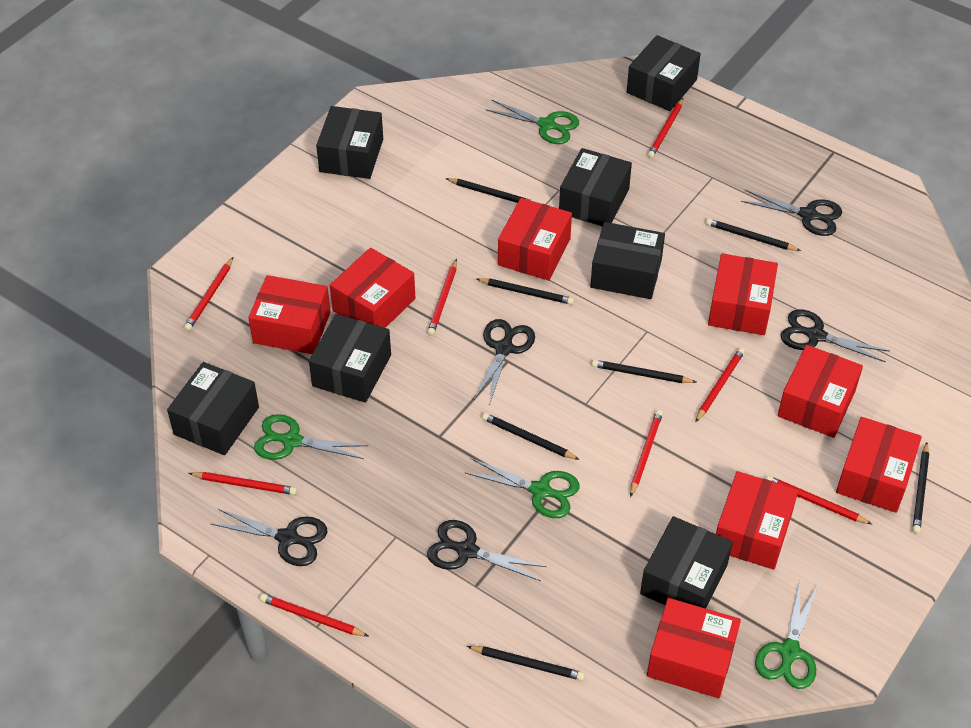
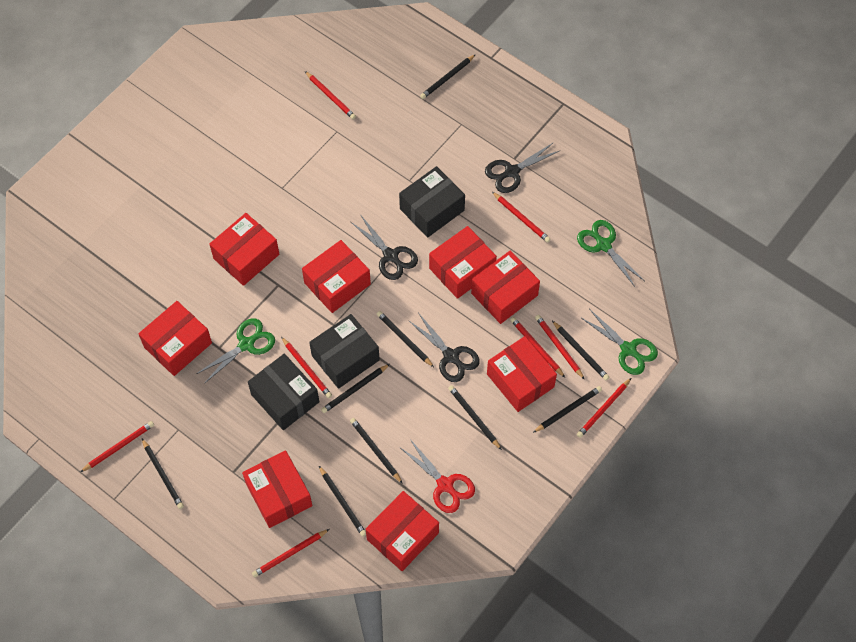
black box: 7 -> 3
black pencil: 7 -> 9
black scissors: 5 -> 3
green scissors: 4 -> 3
red scissors: 0 -> 1

